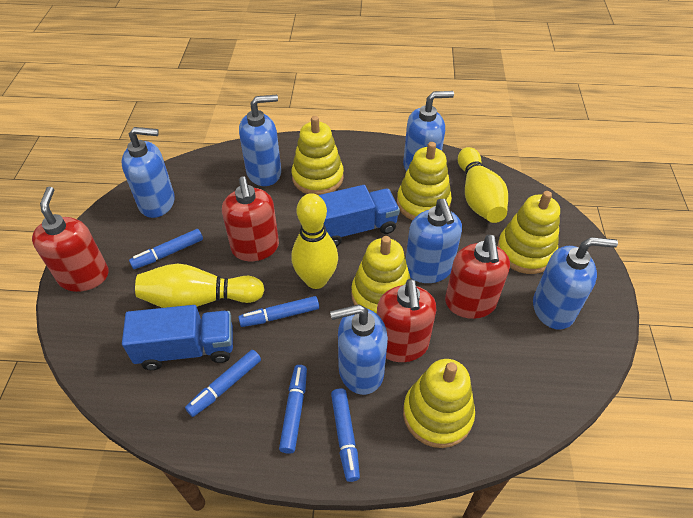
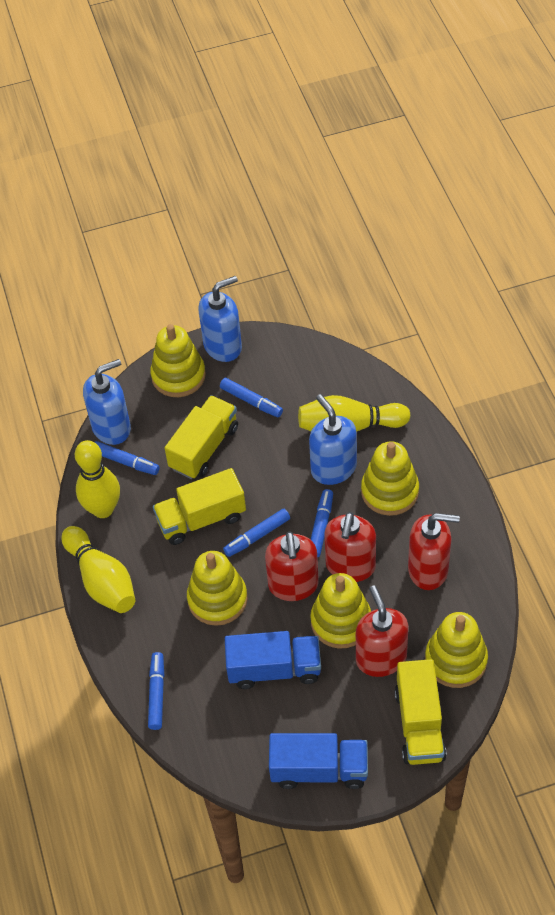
blue soap dispenser: 6 -> 3
yellow truck: 0 -> 3

